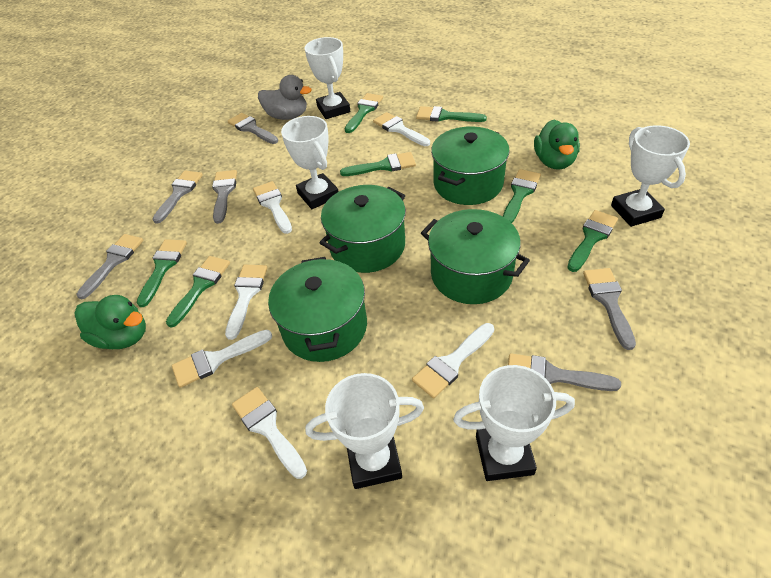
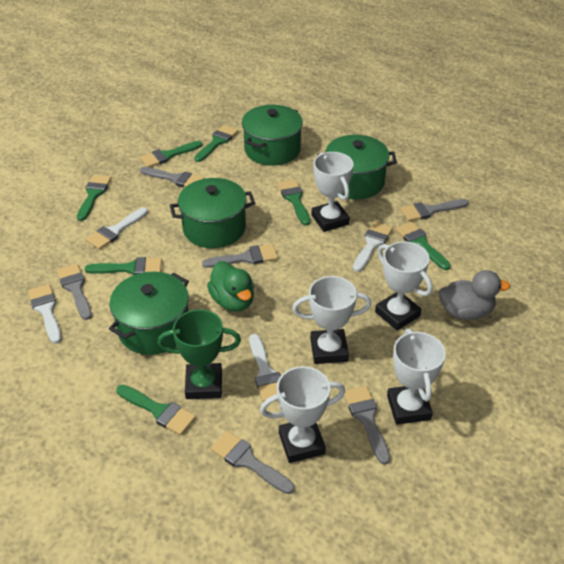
green duck: 2 -> 1
green trophy: 0 -> 1
white brush: 6 -> 4

